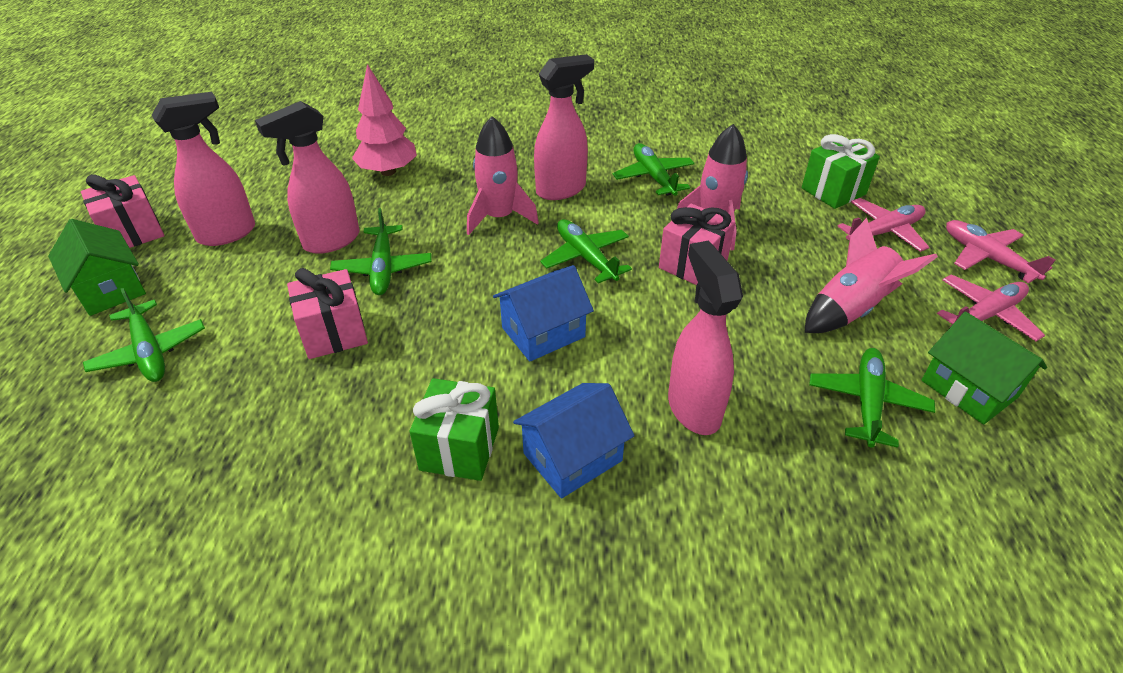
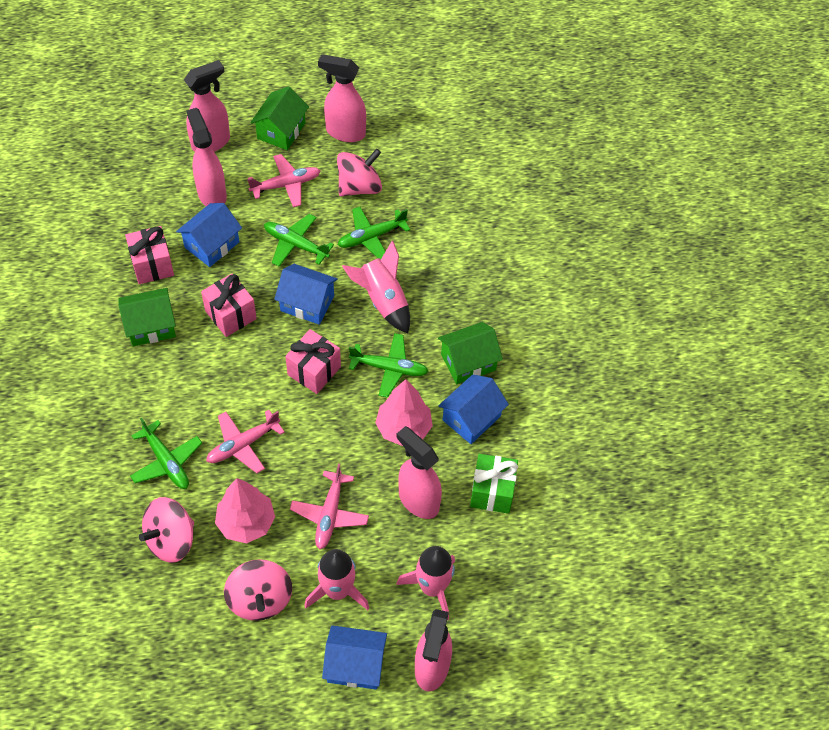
blue house: 2 -> 4
green gift: 2 -> 1
green house: 2 -> 3
green plane: 5 -> 4
pink spinning top: 0 -> 3
pink spray bottle: 4 -> 5
pink tree: 1 -> 2

